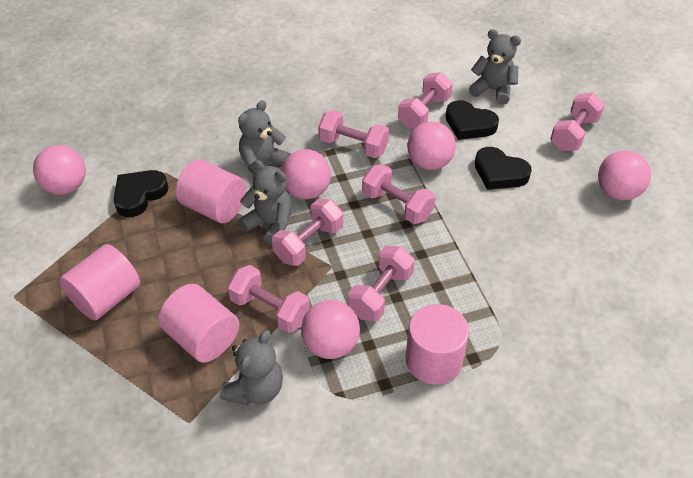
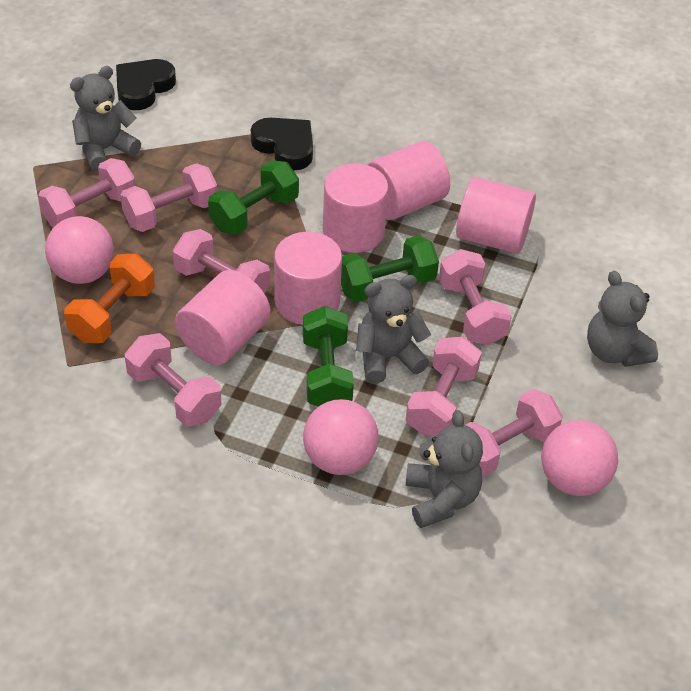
black heart: 3 -> 2
green dumbbell: 0 -> 3
orange dumbbell: 0 -> 1
pink ball: 5 -> 3
pink cylinder: 4 -> 5

